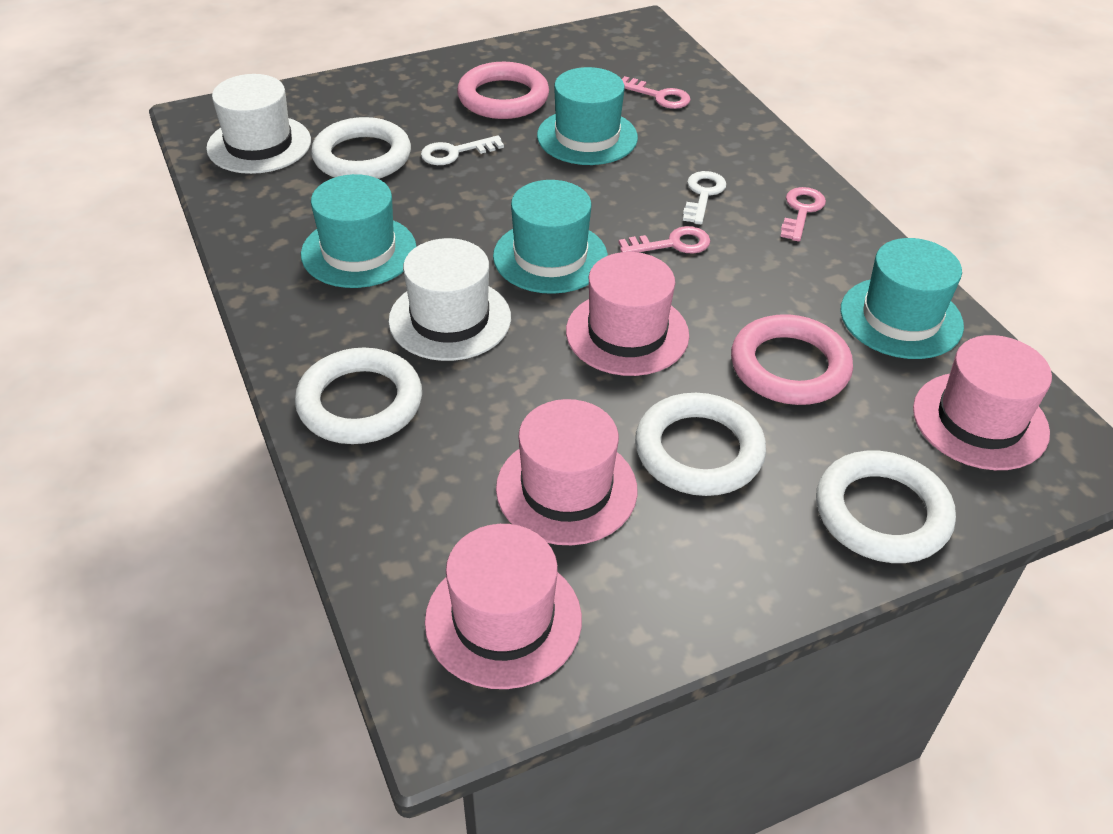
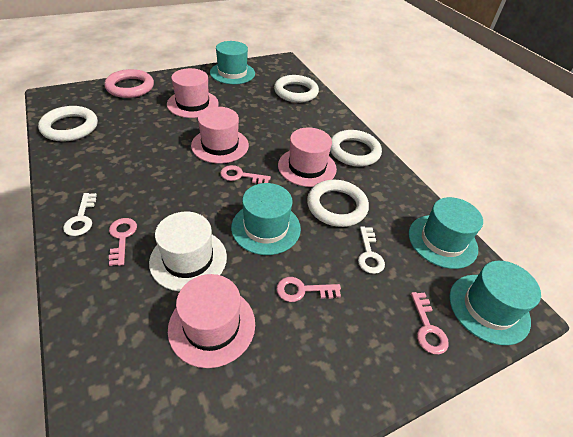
pink key: 3 -> 4
pink ring: 2 -> 1
white hat: 2 -> 1

